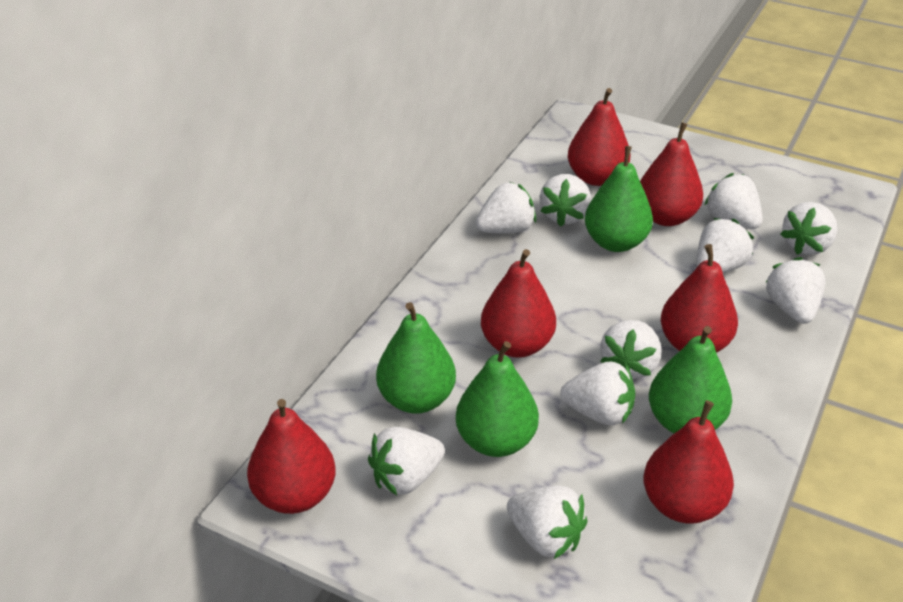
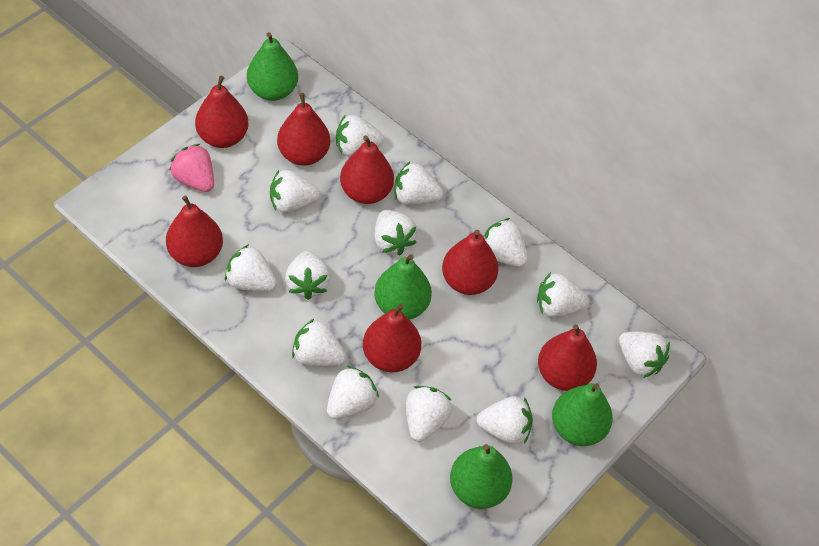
pink strawberry: 0 -> 1
red pear: 6 -> 7
white strawberry: 10 -> 13

